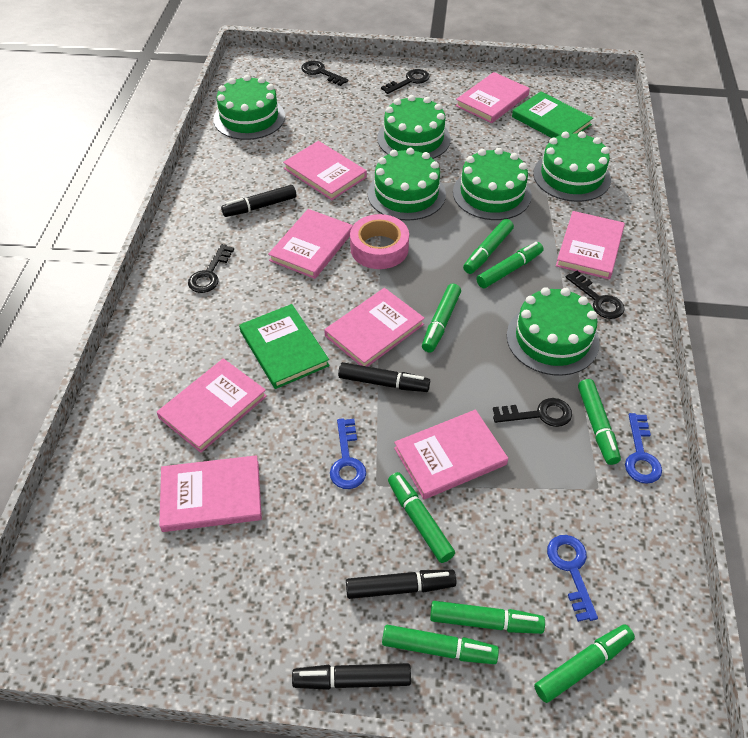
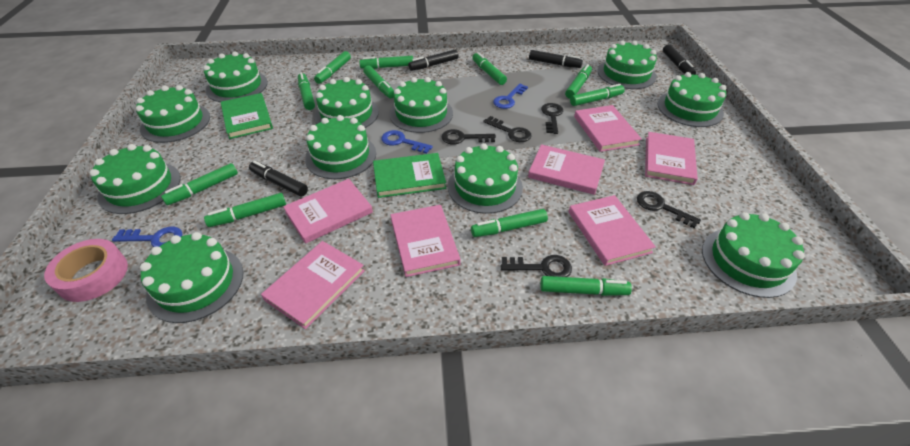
green cake: 6 -> 11
green marker: 8 -> 11
pink book: 8 -> 7

